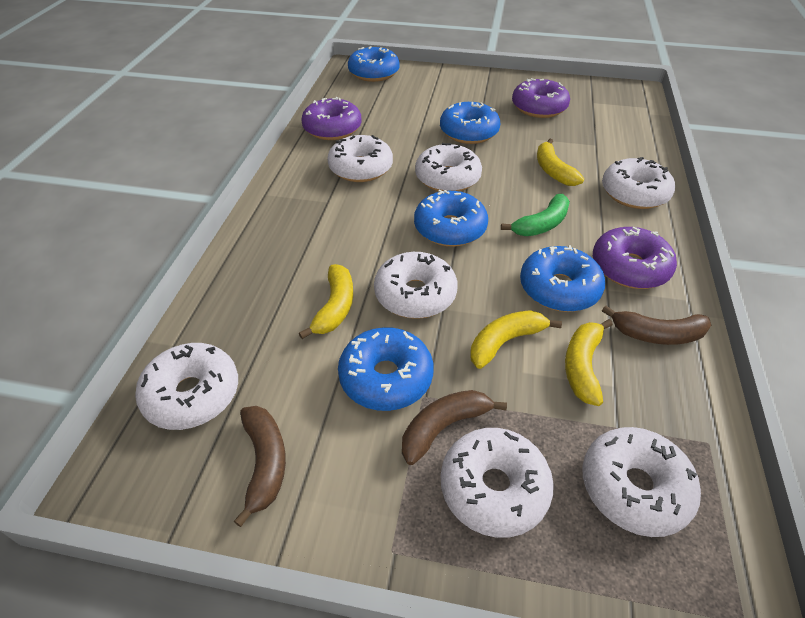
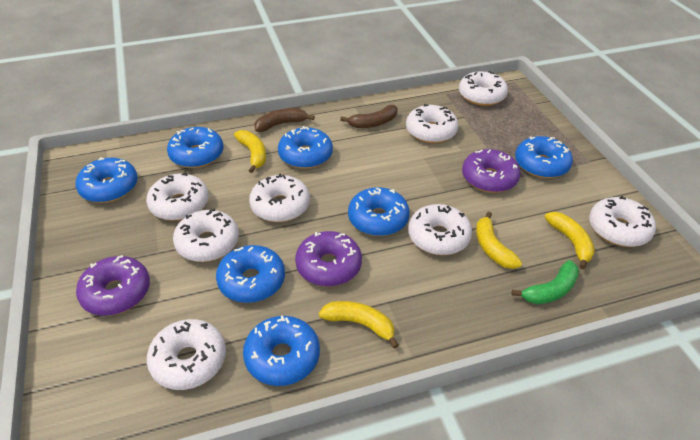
blue donut: 5 -> 7
brown banana: 3 -> 2
white donut: 7 -> 8

